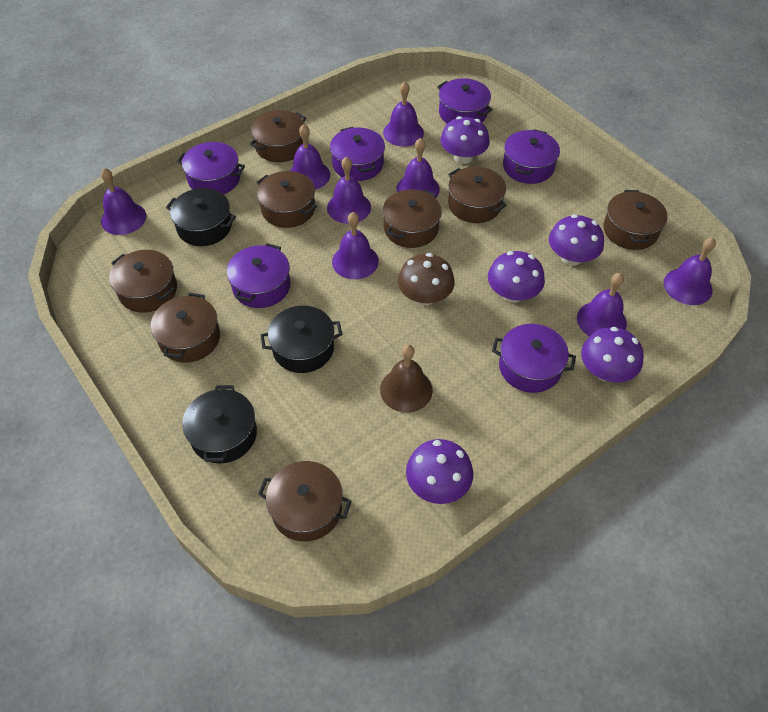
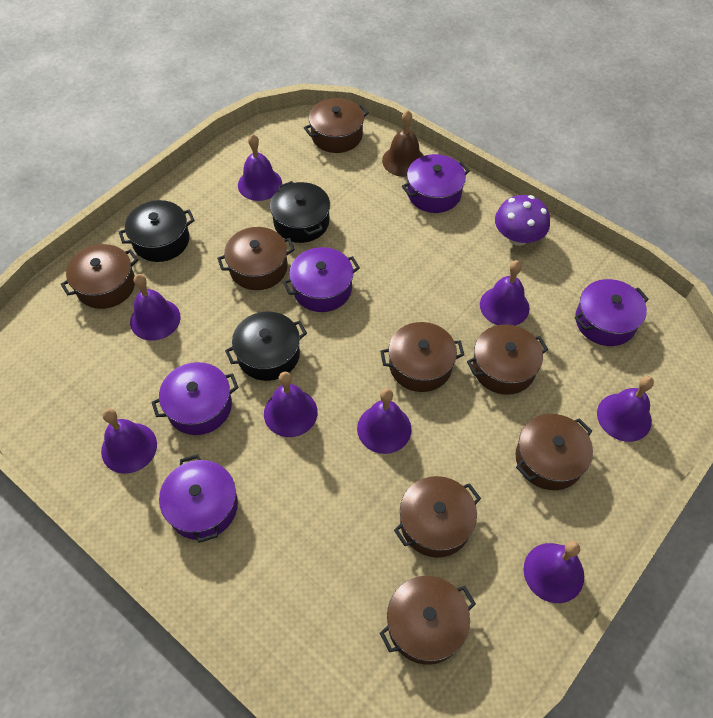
brown mushroom: 1 -> 0
purple mushroom: 5 -> 1
purple pot: 6 -> 5

